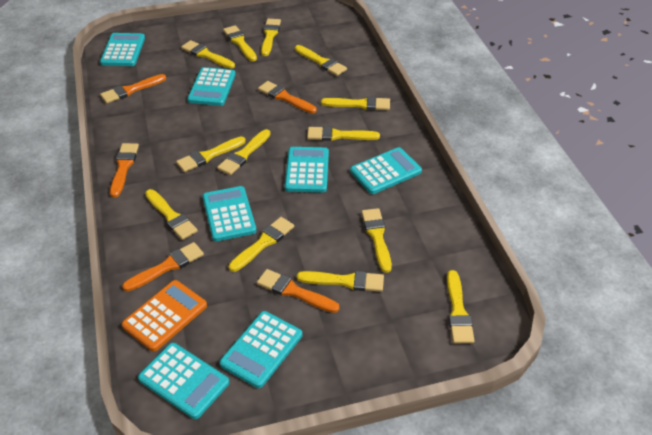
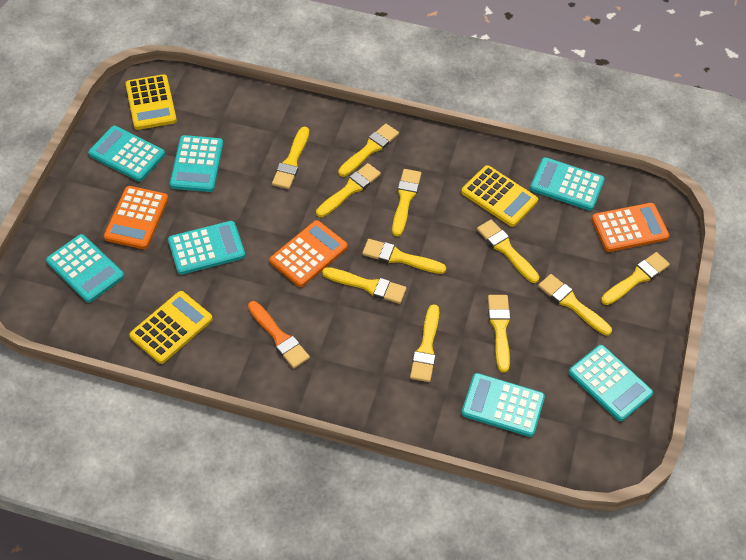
orange brush: 5 -> 1
orange calculator: 1 -> 3
yellow brush: 13 -> 11
yellow calculator: 0 -> 3

